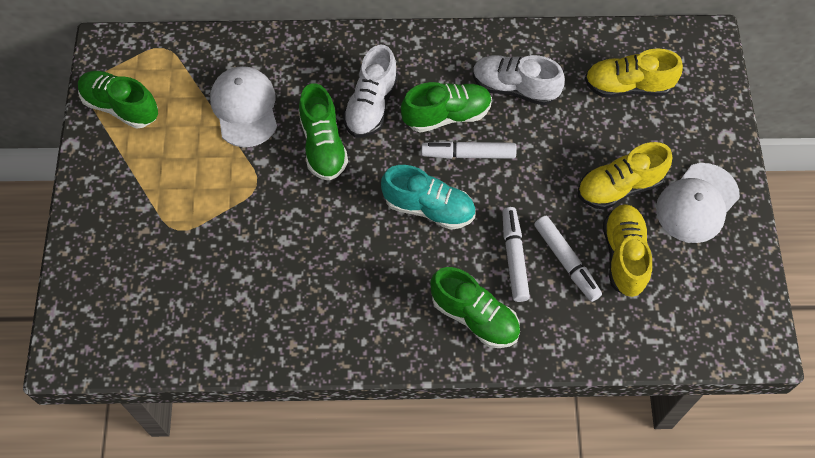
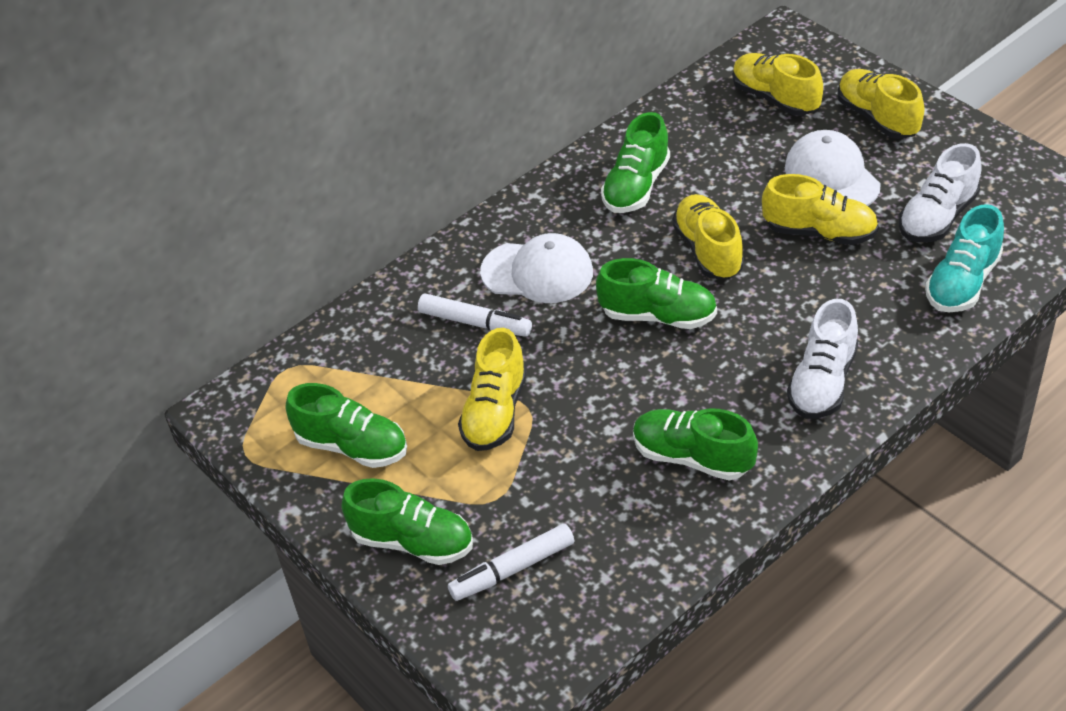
green shoe: 4 -> 5
white marker: 3 -> 2
yellow shoe: 3 -> 5

